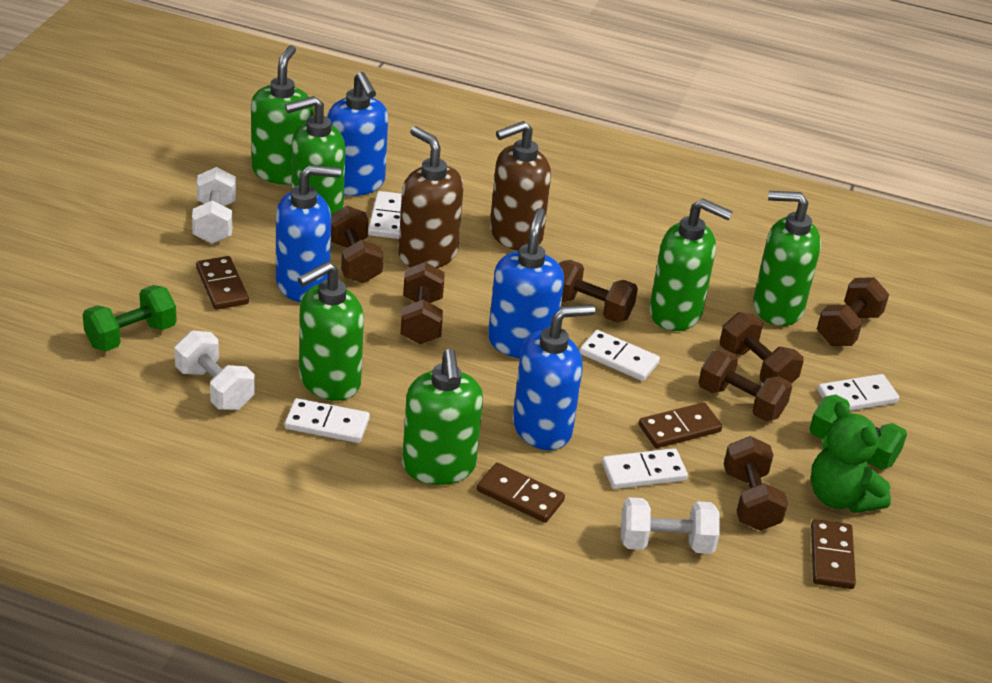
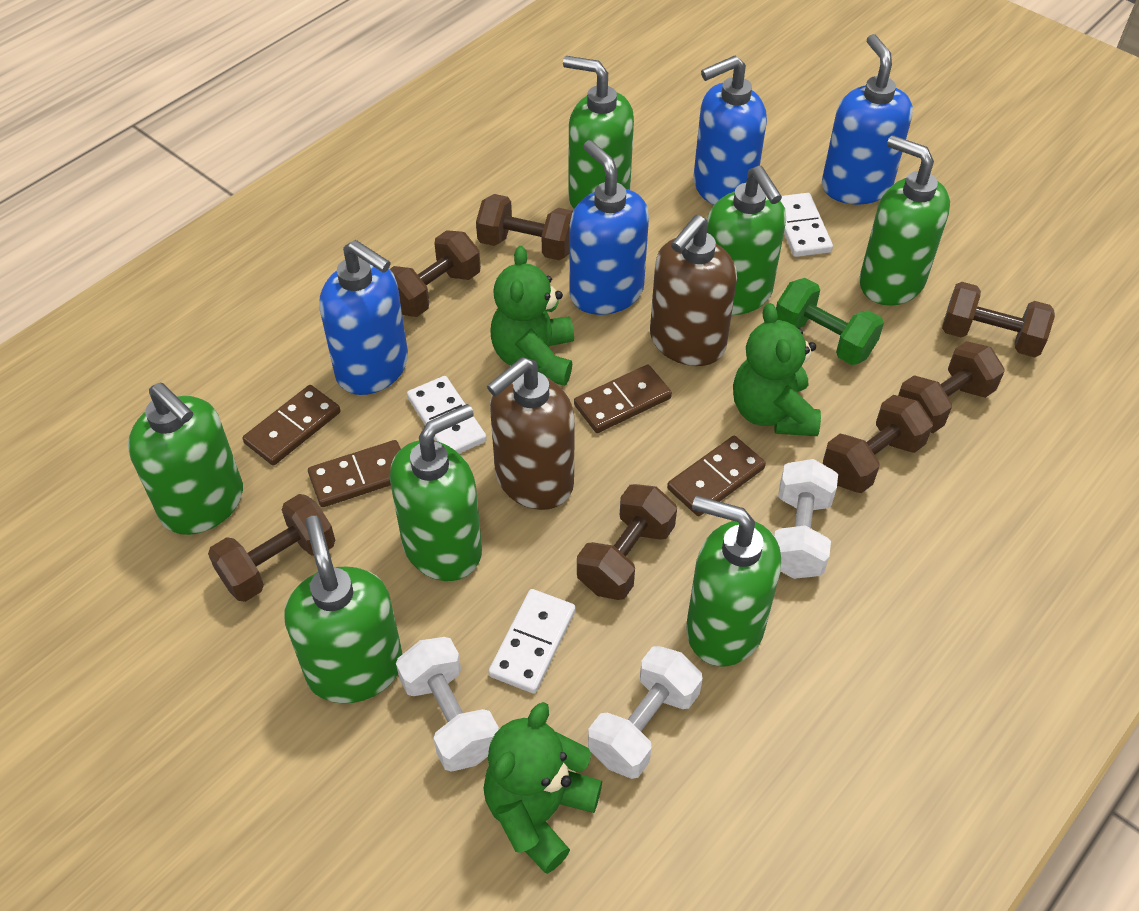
green dumbbell: 2 -> 1
green soap dispenser: 6 -> 7
green teddy bear: 1 -> 3
white domino: 5 -> 3

